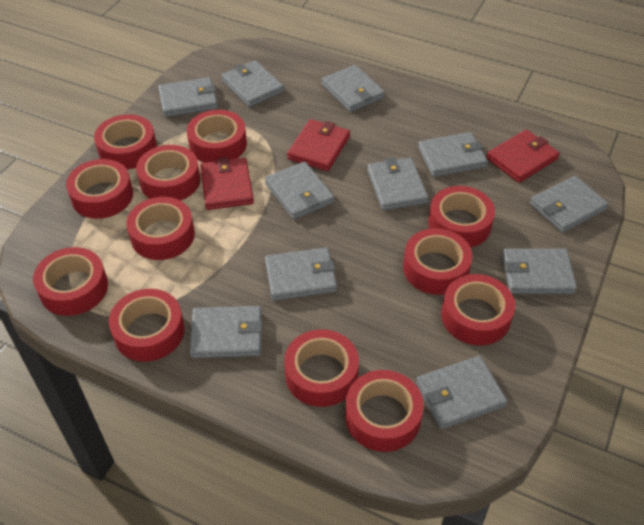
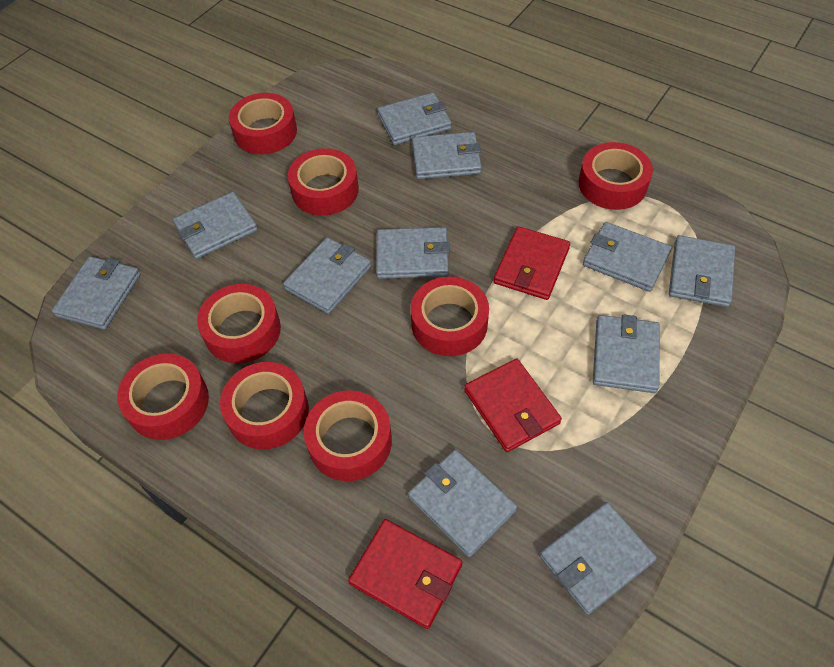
red tape: 12 -> 8

